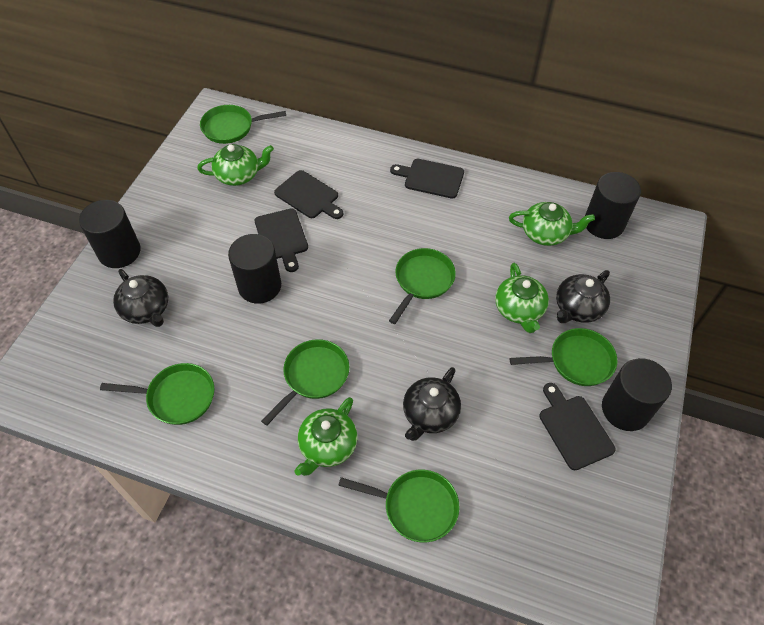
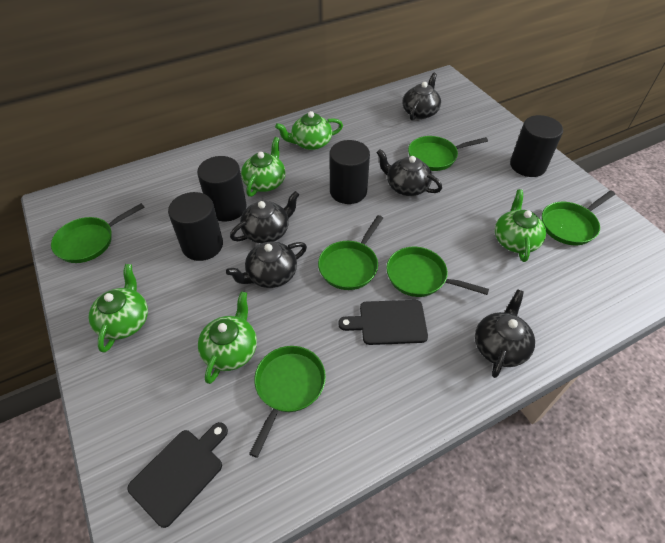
black cutting board: 4 -> 2
black teapot: 3 -> 5
green teapot: 4 -> 5

